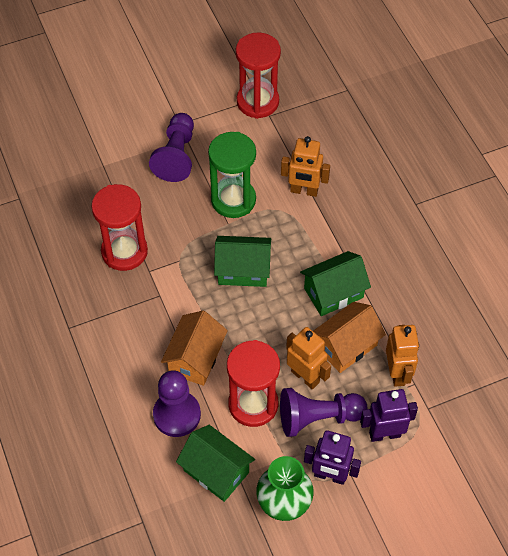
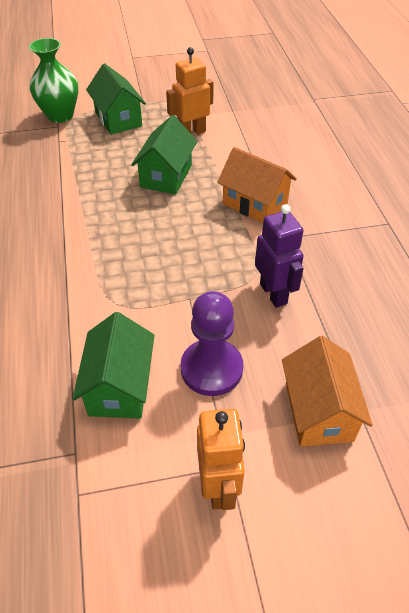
green hourglass: 1 -> 0
orange robot: 3 -> 2
purple pawn: 3 -> 1
purple robot: 2 -> 1
red hourglass: 3 -> 0

